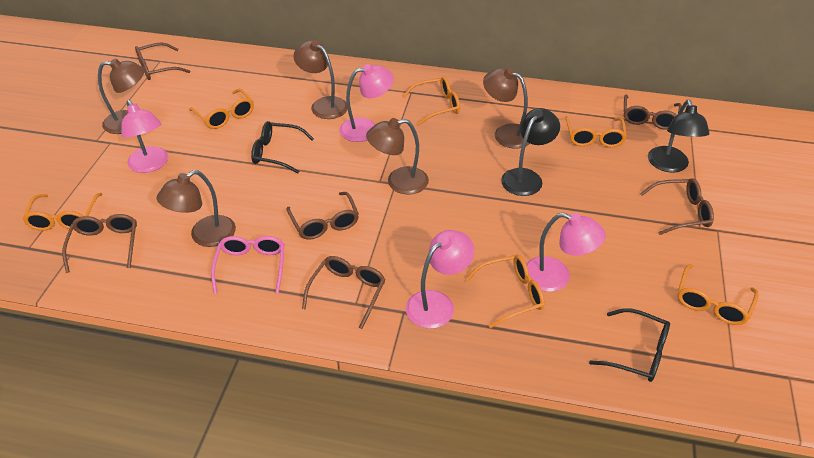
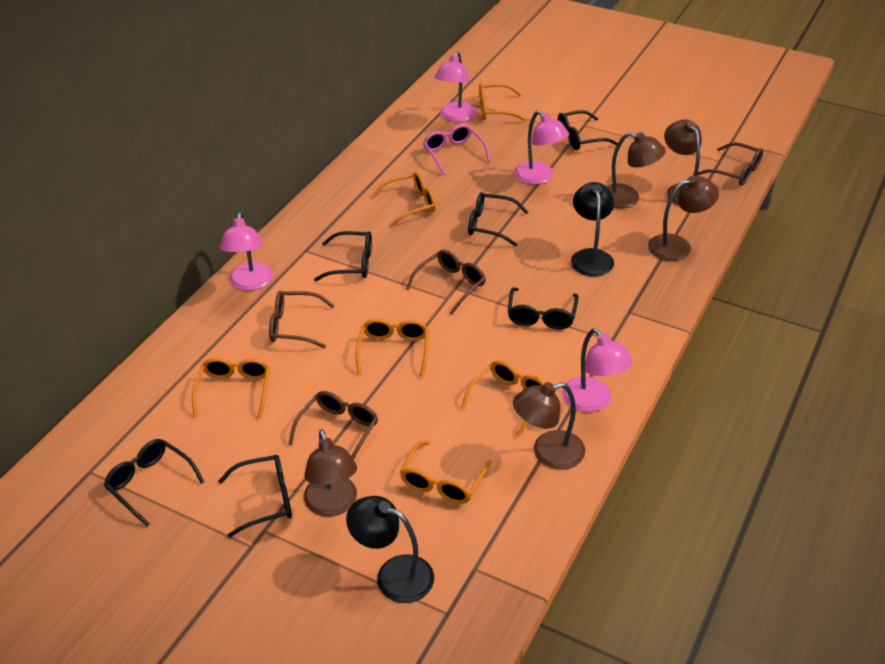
black glasses: 2 -> 6
brown glasses: 6 -> 4

